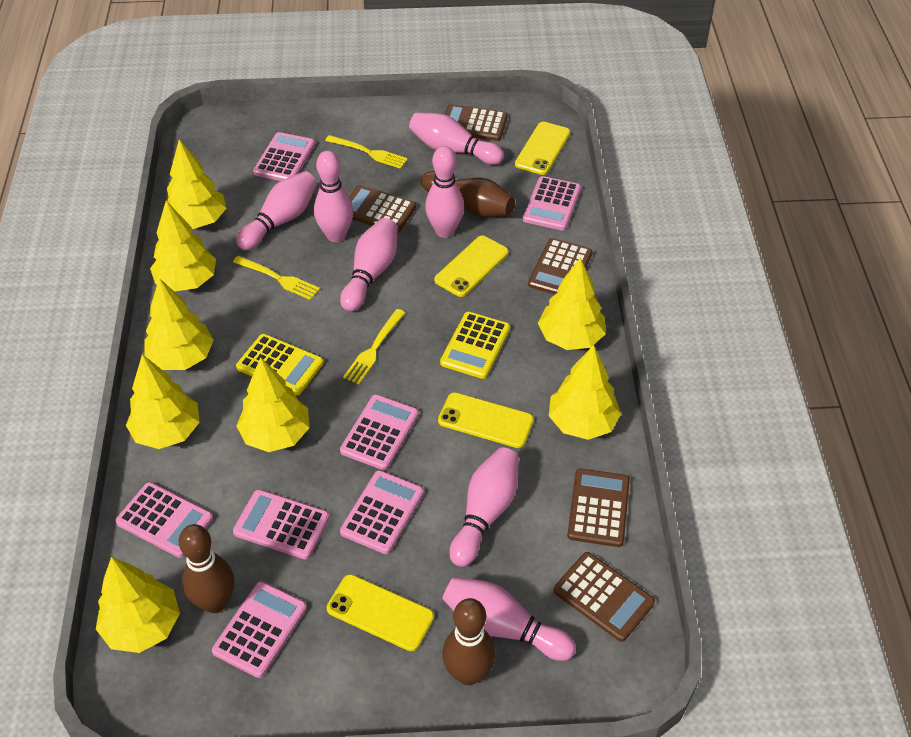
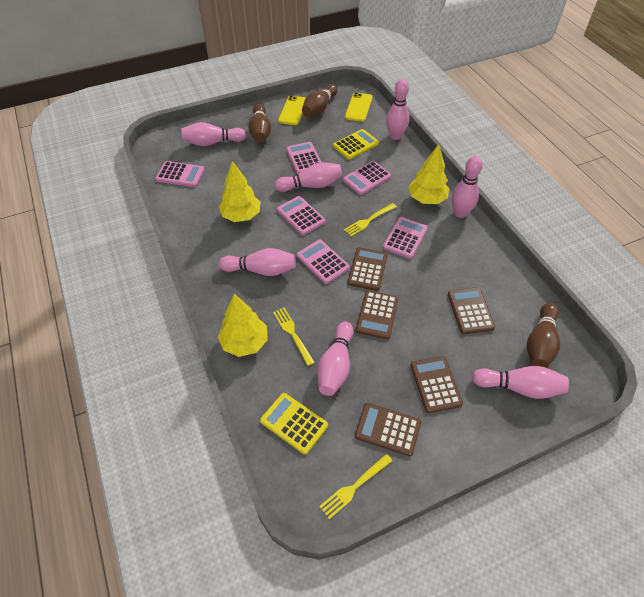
pink calculator: 7 -> 6
yellow phone: 4 -> 2
yellow tree: 8 -> 3

